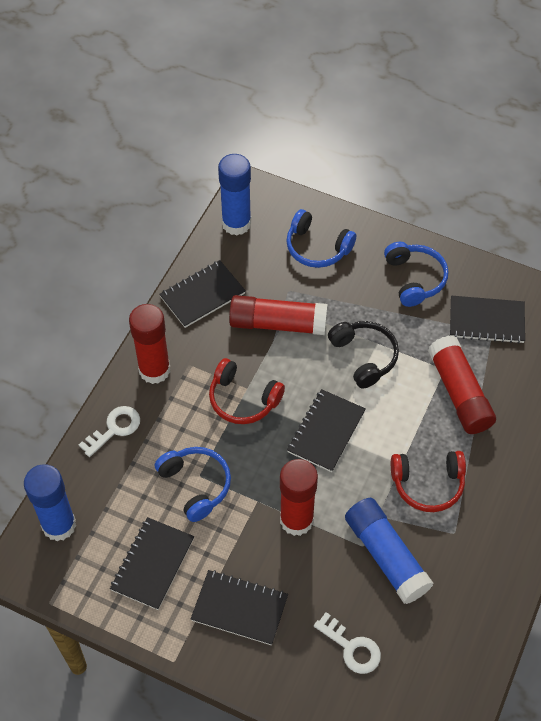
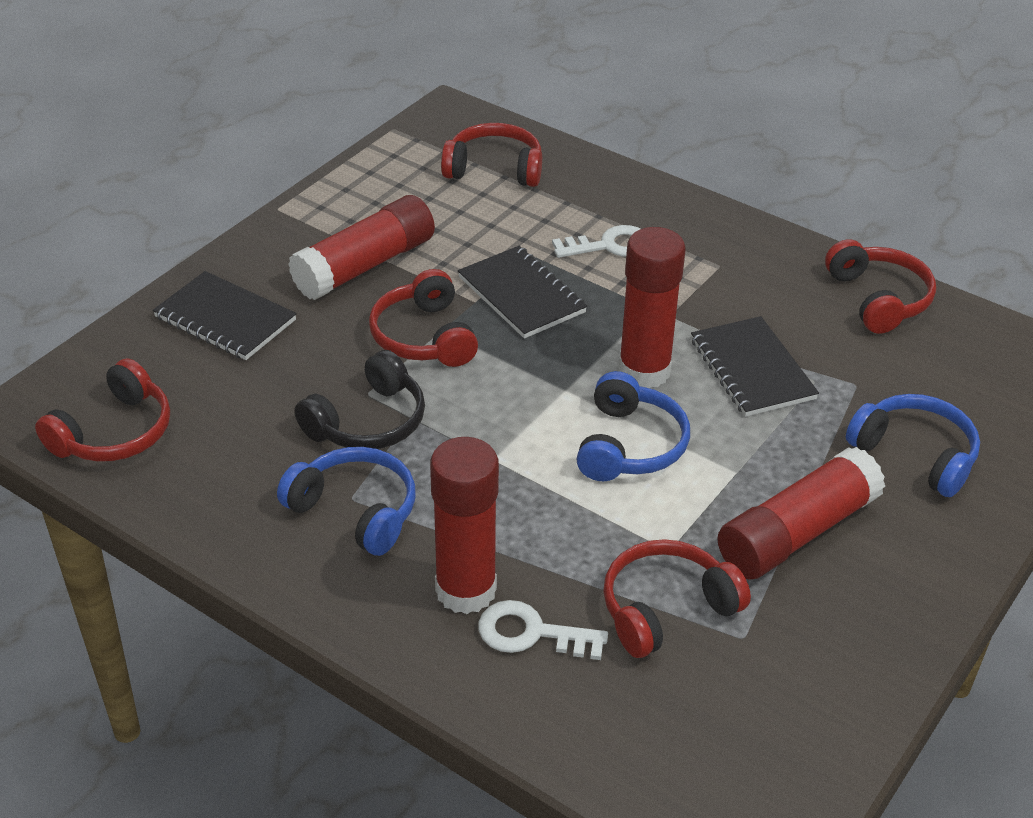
black notebook: 5 -> 3
blue glue stick: 3 -> 0
red headphones: 2 -> 5

